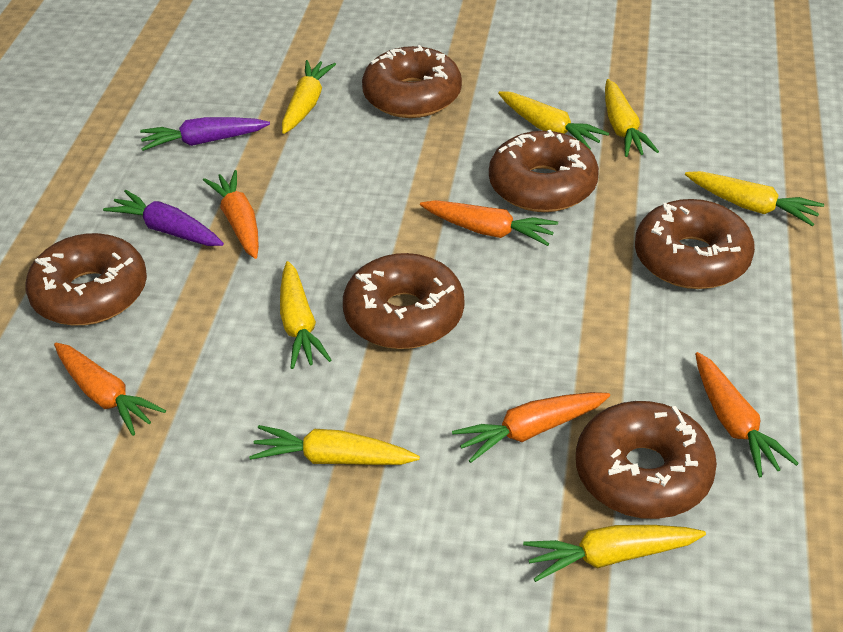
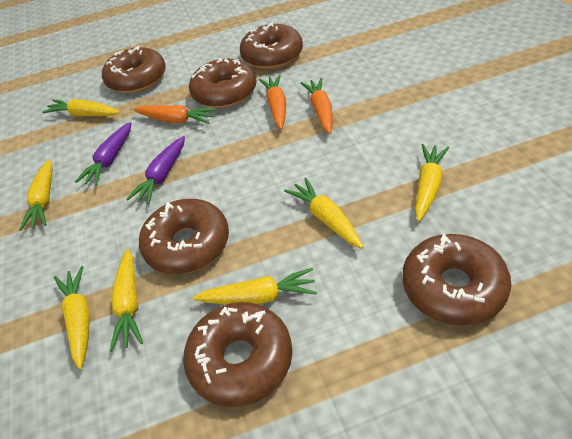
orange carrot: 5 -> 3

